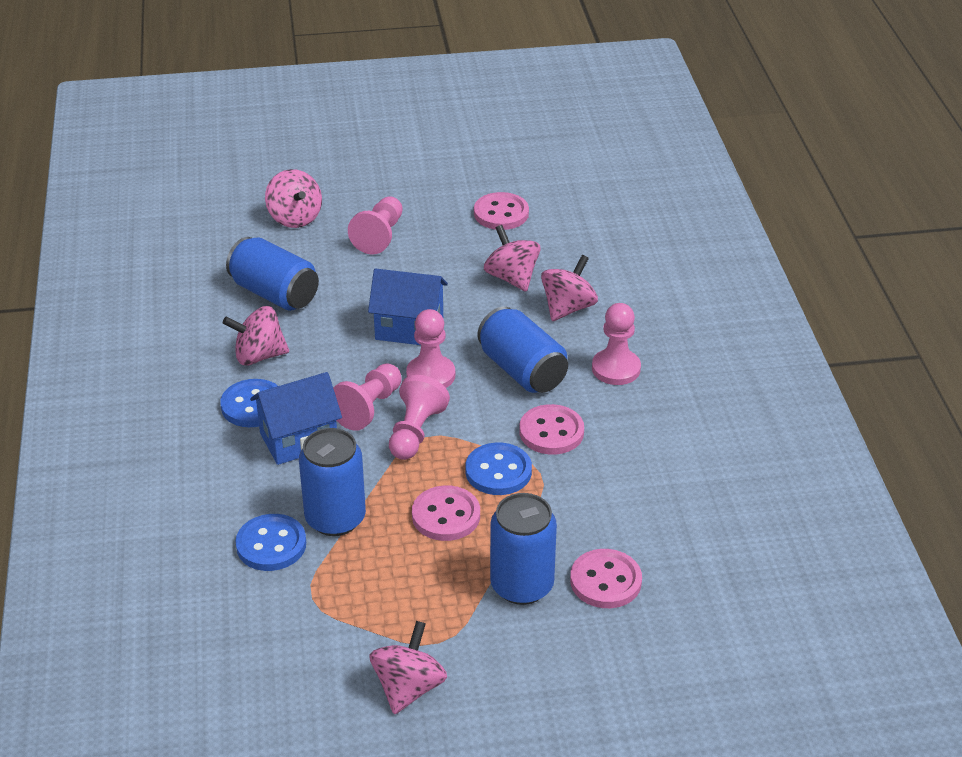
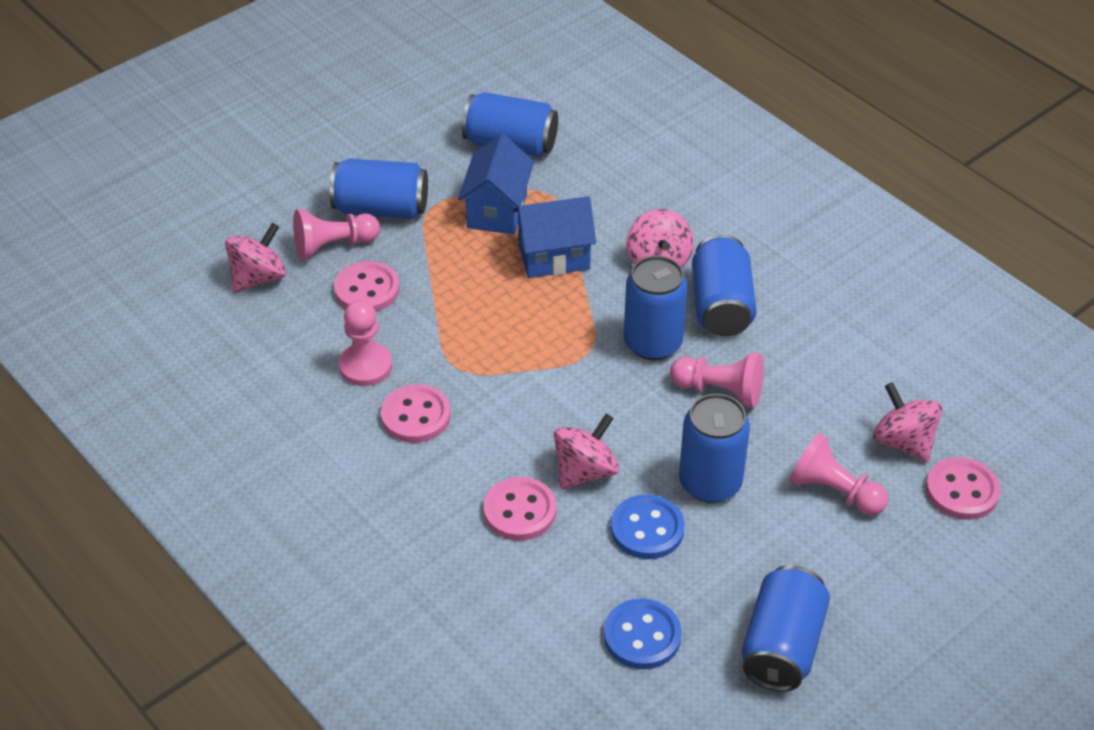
blue button: 3 -> 2
blue can: 4 -> 6
pink pawn: 5 -> 4
pink spinning top: 5 -> 4

